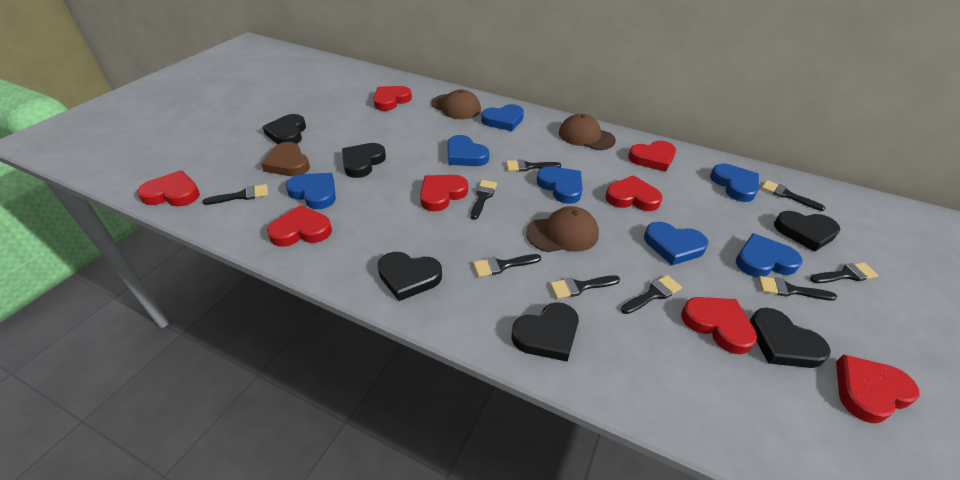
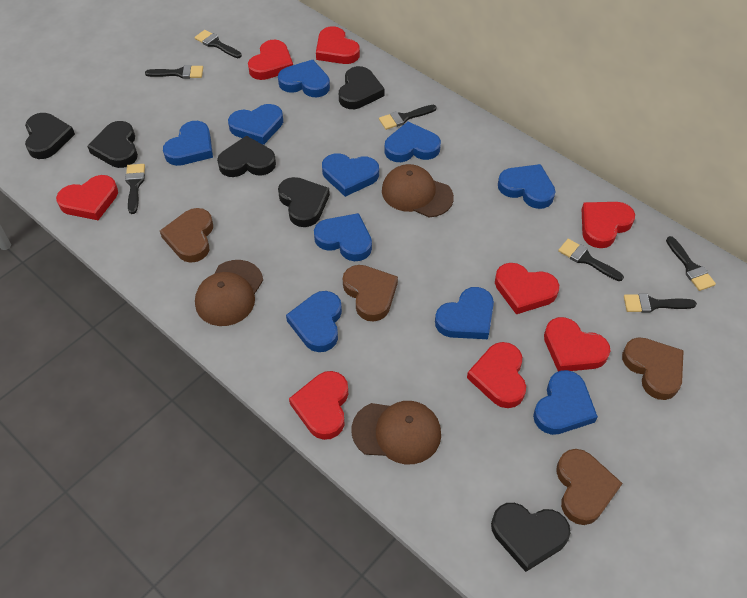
black brush: 9 -> 7
blue heart: 7 -> 10
brown heart: 1 -> 4

